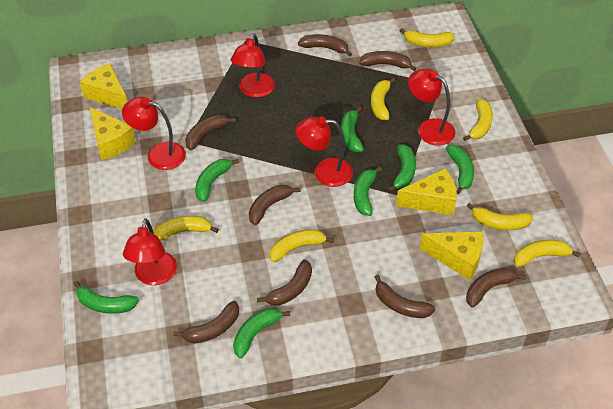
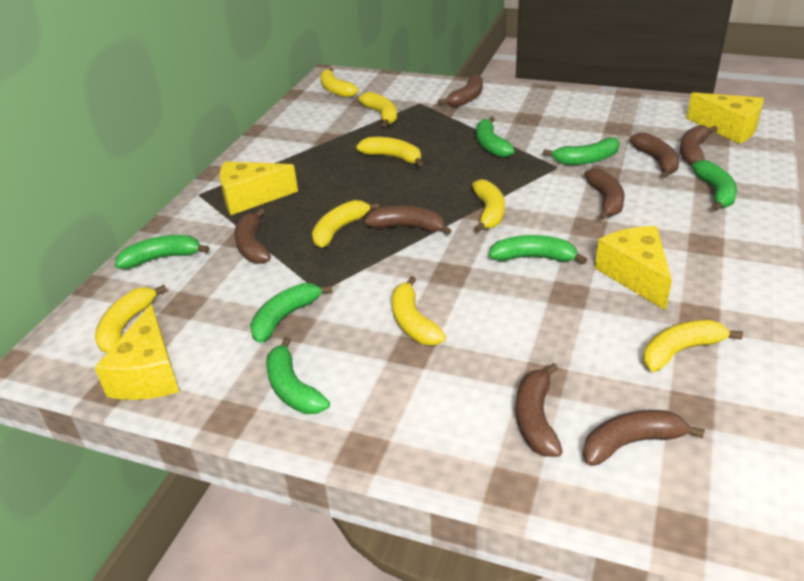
red lamp: 5 -> 0
yellow banana: 7 -> 8

